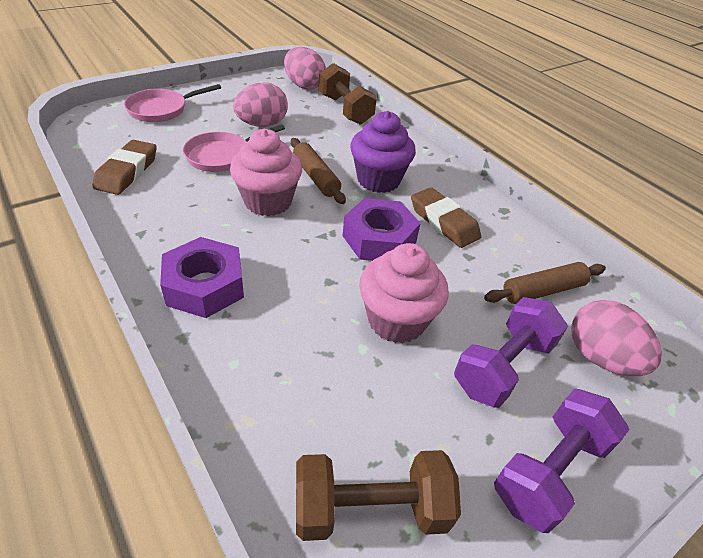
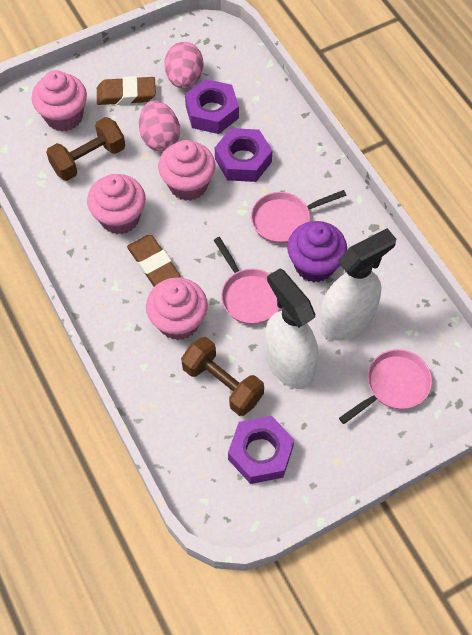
brown rolling pin: 2 -> 0
pink cupcake: 2 -> 4
pink egg: 3 -> 2
pink pan: 2 -> 3
purple dumbbell: 2 -> 0
purple nut: 2 -> 3
white spray bottle: 0 -> 2

